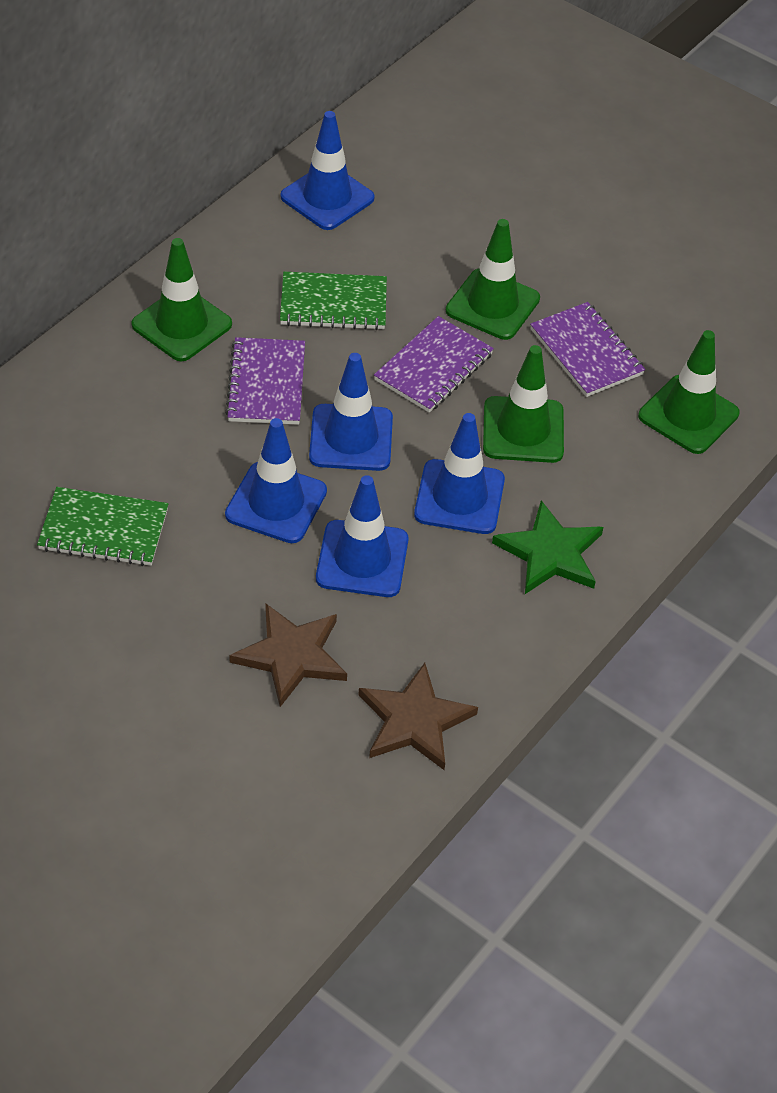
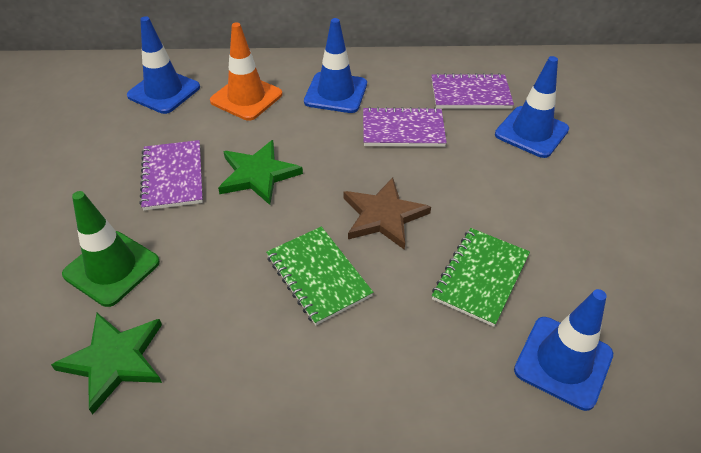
blue traffic cone: 5 -> 4
brown star: 2 -> 1
green star: 1 -> 2
green traffic cone: 4 -> 1
orange traffic cone: 0 -> 1

